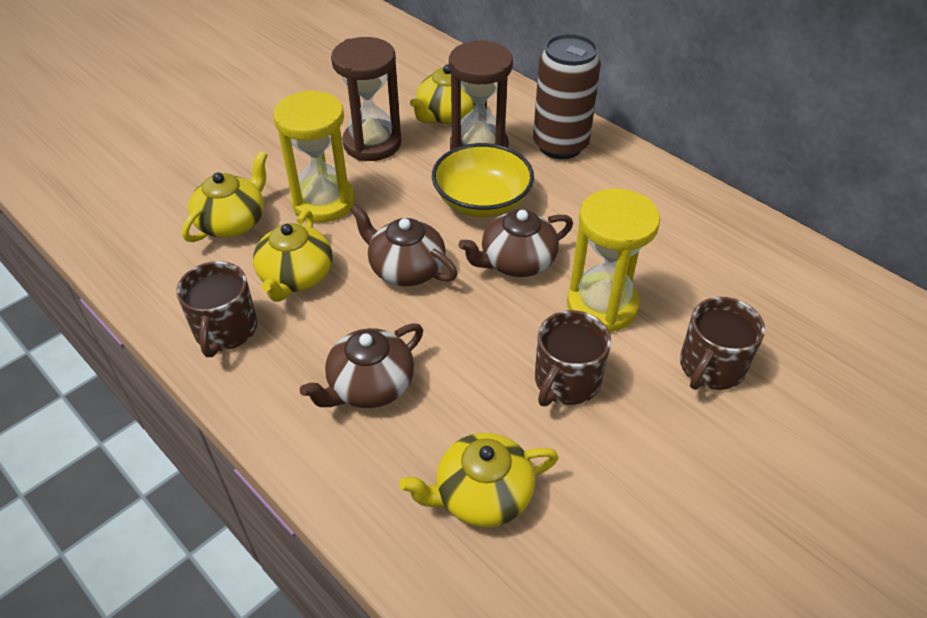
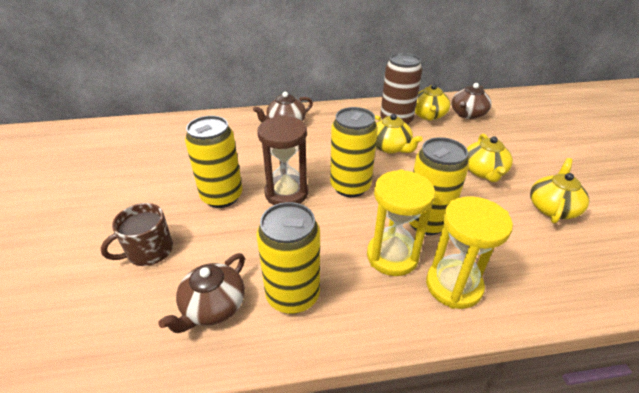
brown hourglass: 2 -> 1
brown mug: 3 -> 1
yellow bowl: 1 -> 0
yellow can: 0 -> 4

